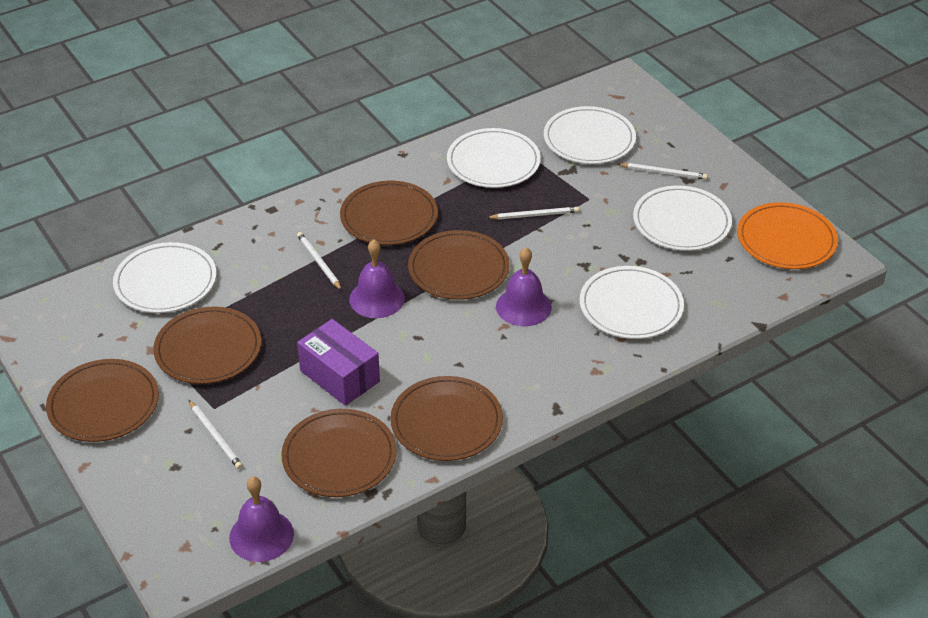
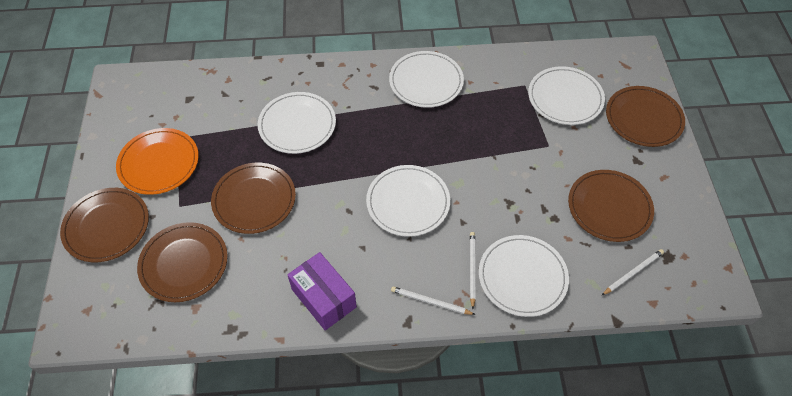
brown plate: 6 -> 5
purple bell: 3 -> 0
white pencil: 4 -> 3

